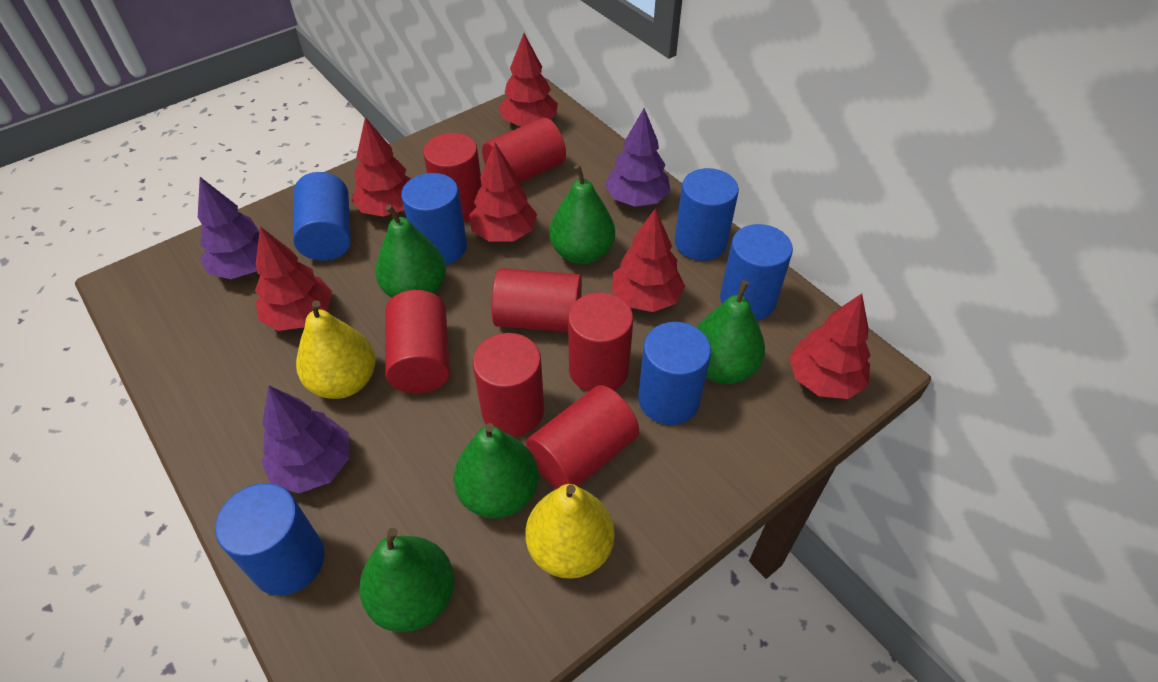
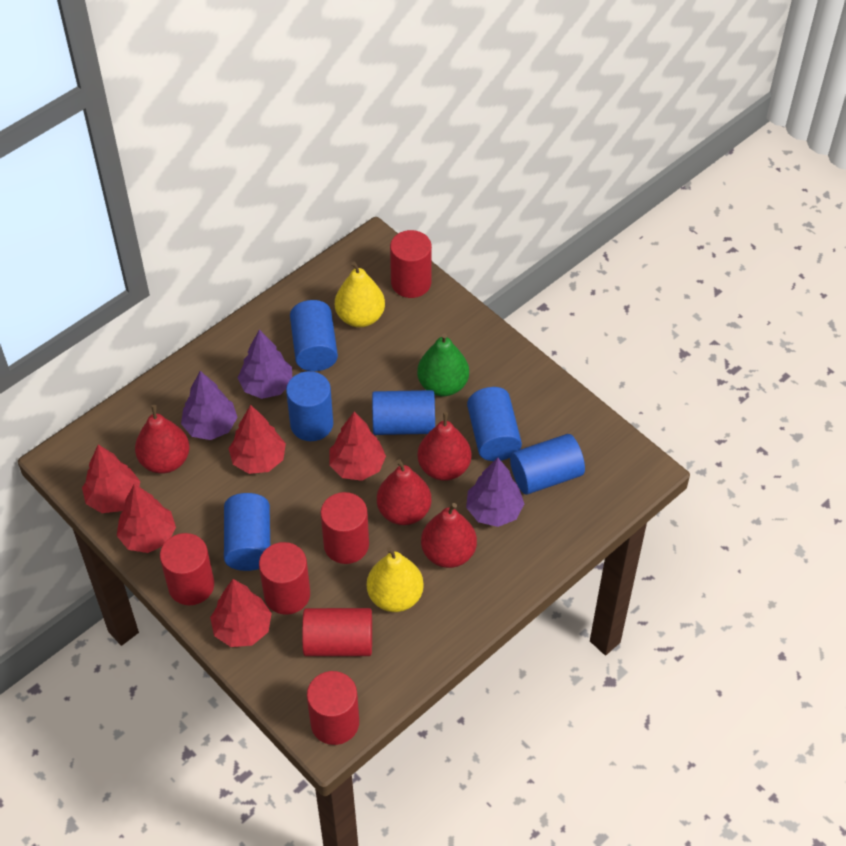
green pear: 5 -> 1
red cylinder: 7 -> 6
red pear: 0 -> 4
red tree: 6 -> 5

